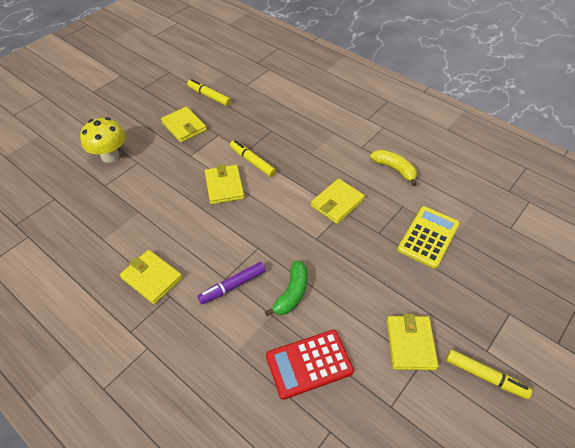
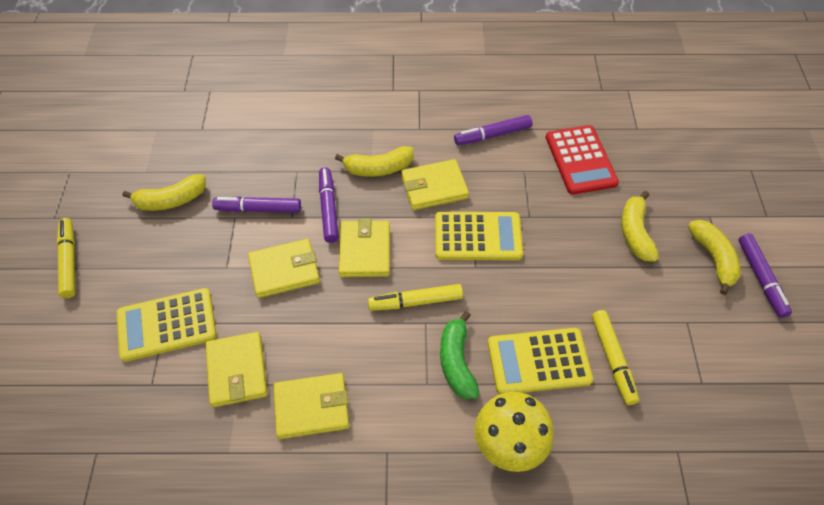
purple marker: 1 -> 4
yellow banana: 1 -> 4
yellow calculator: 1 -> 3

